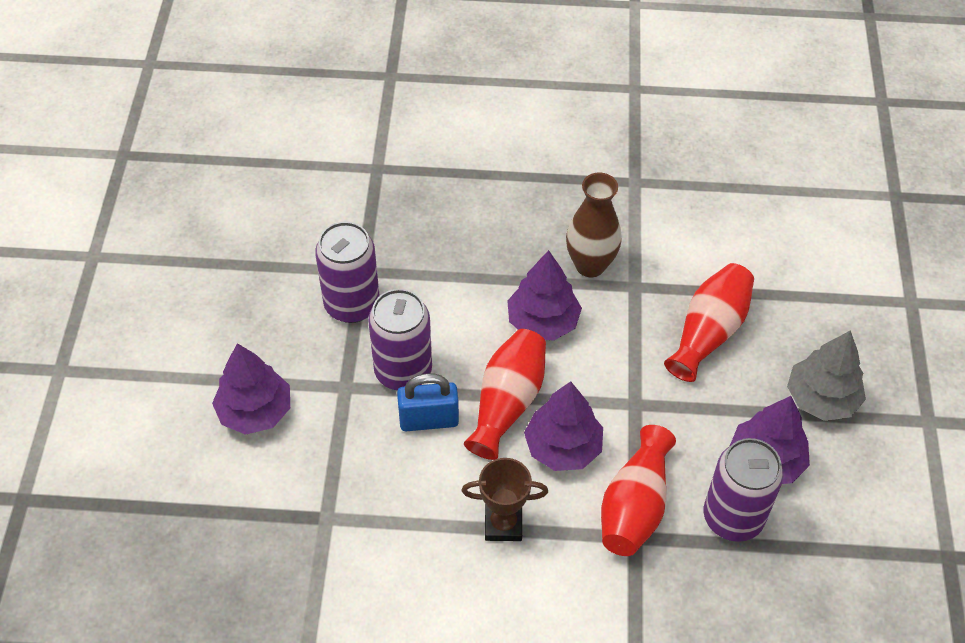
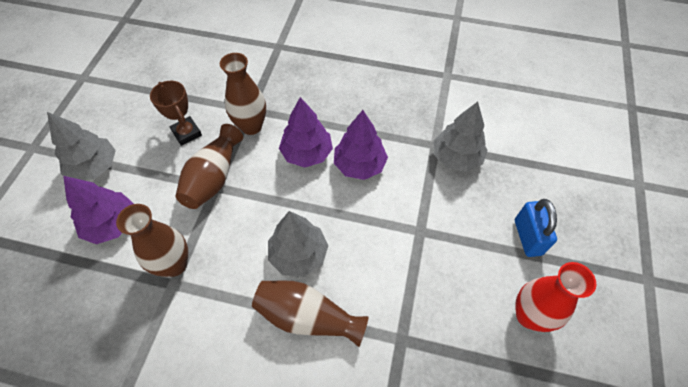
brown vase: 1 -> 4
grey tree: 1 -> 3
purple can: 3 -> 0
purple tree: 4 -> 3
red vase: 3 -> 1

